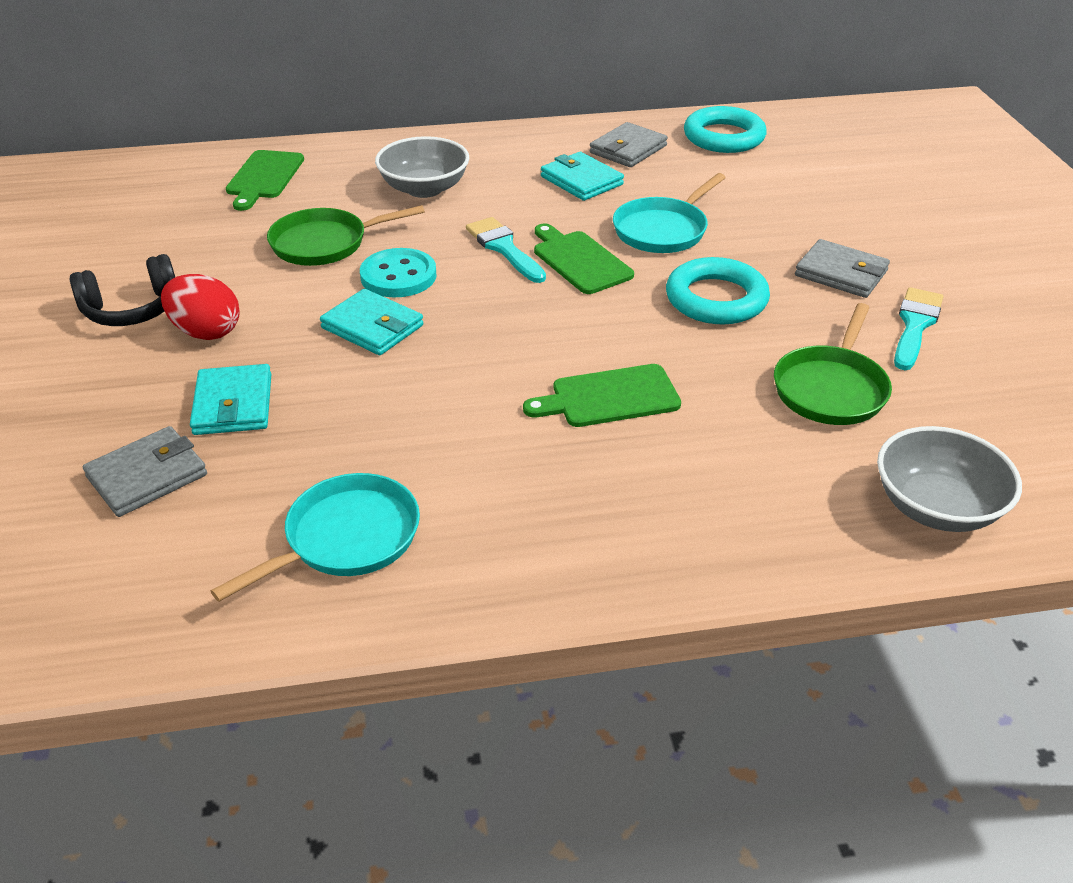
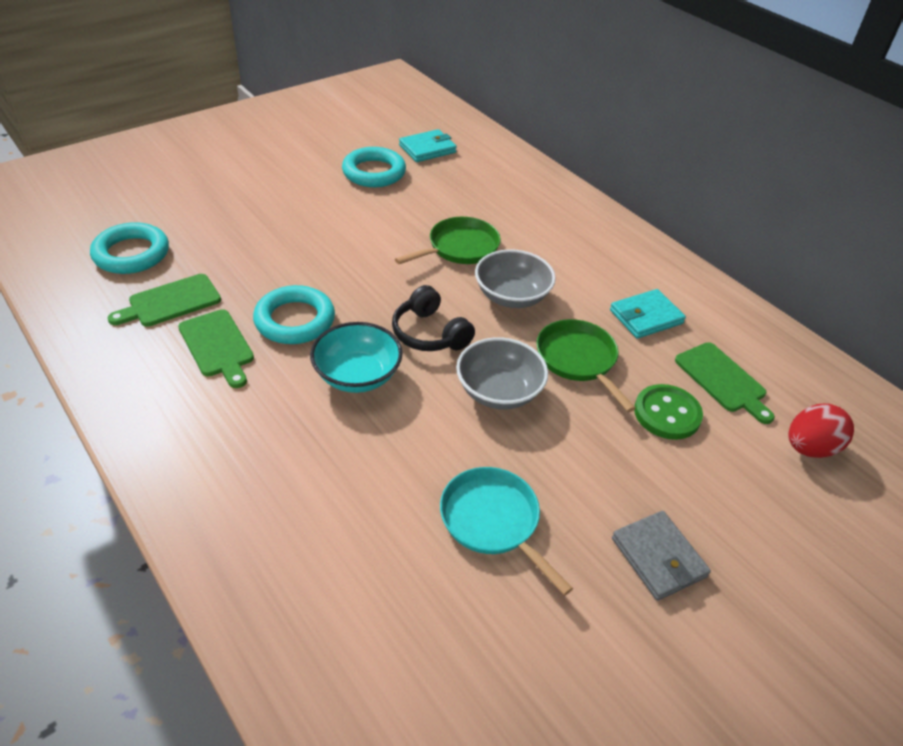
green button: 0 -> 1
grey wallet: 3 -> 1
turquoise bowl: 0 -> 1
turquoise brush: 2 -> 0
turquoise button: 1 -> 0
turquoise pan: 2 -> 1
turquoise ring: 2 -> 3
turquoise wallet: 3 -> 2

